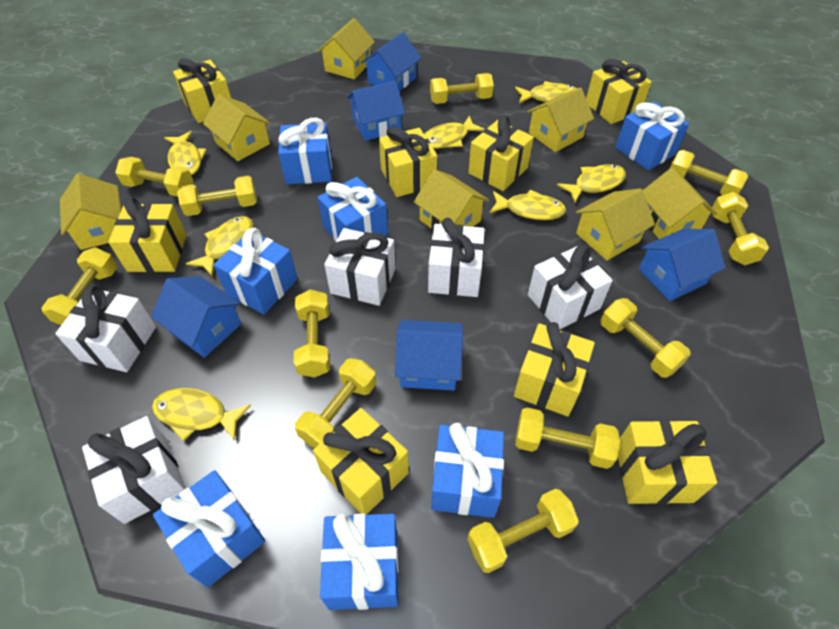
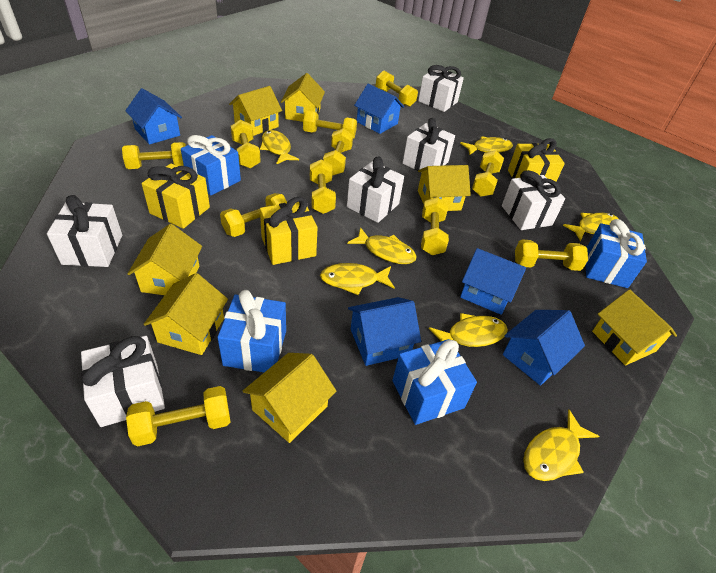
blue gift: 7 -> 4
white gift: 5 -> 6
yellow gift: 8 -> 3

